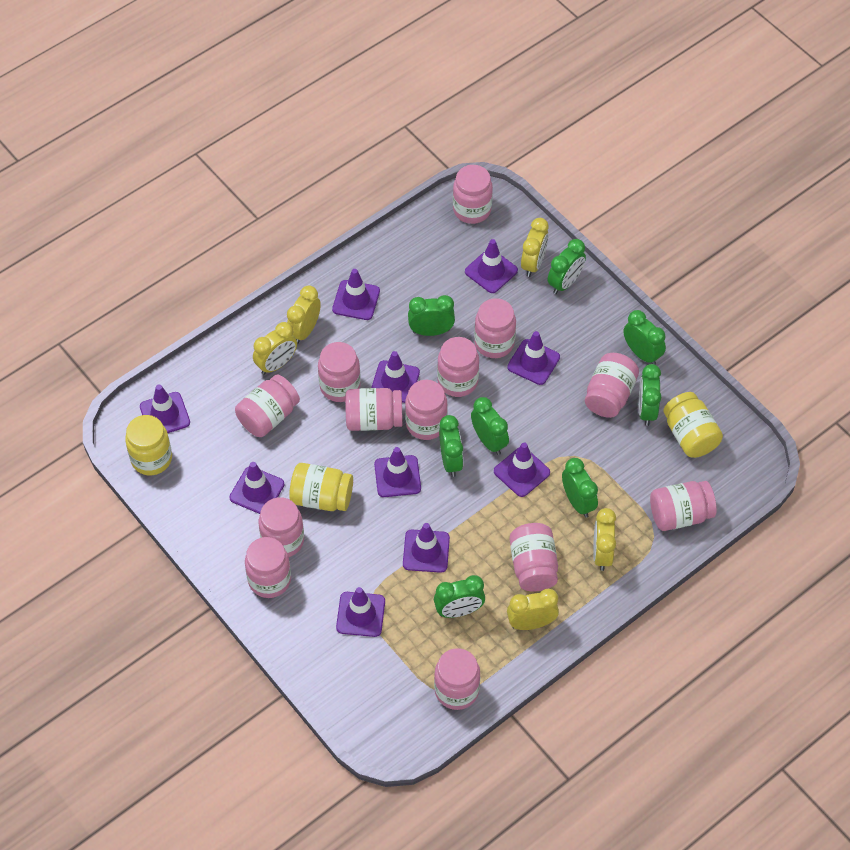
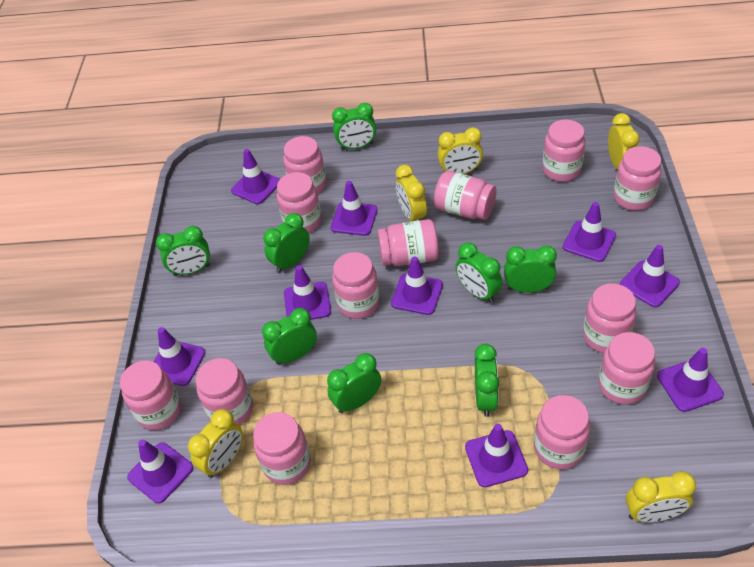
yellow jar: 3 -> 0

